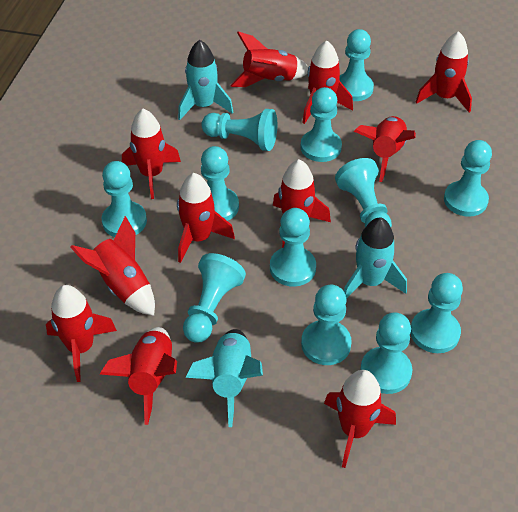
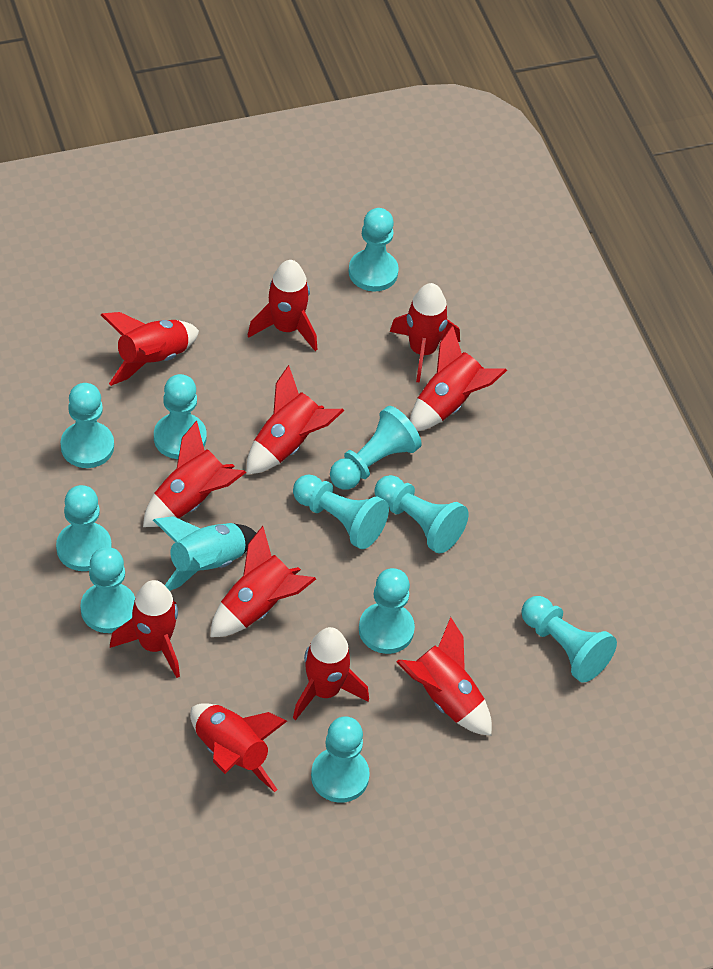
turquoise pawn: 12 -> 11
turquoise rocket: 3 -> 1

